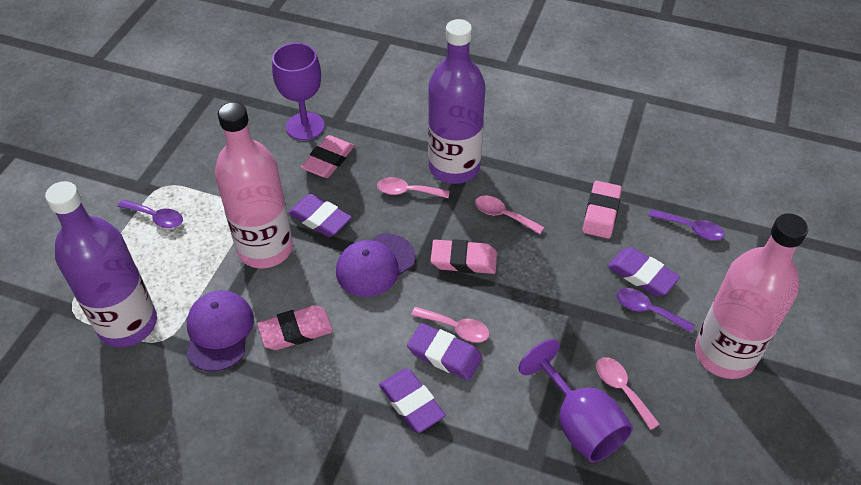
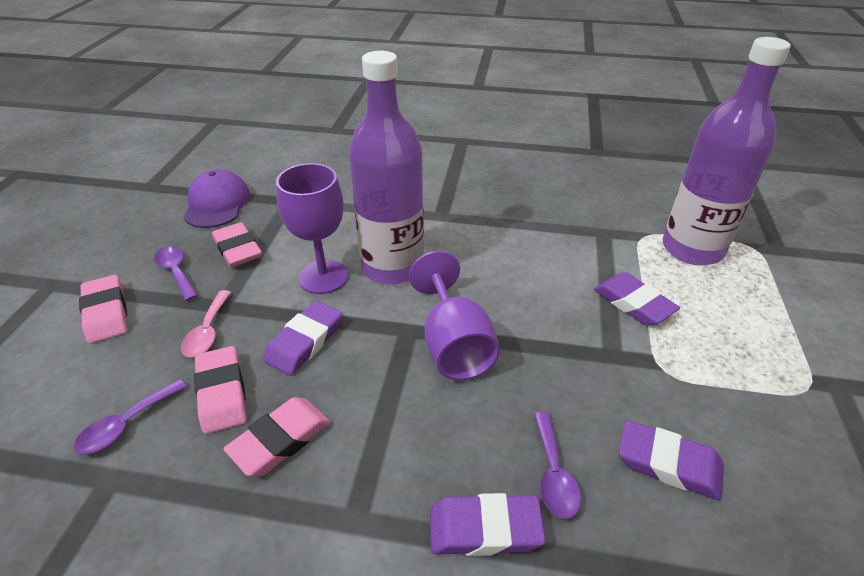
pink bottle: 2 -> 0
pink spoon: 4 -> 1
purple cap: 2 -> 1

